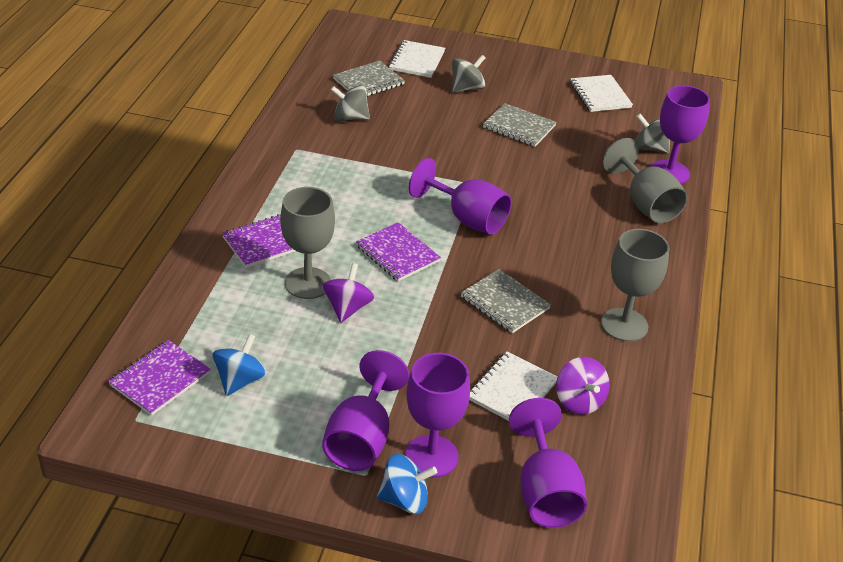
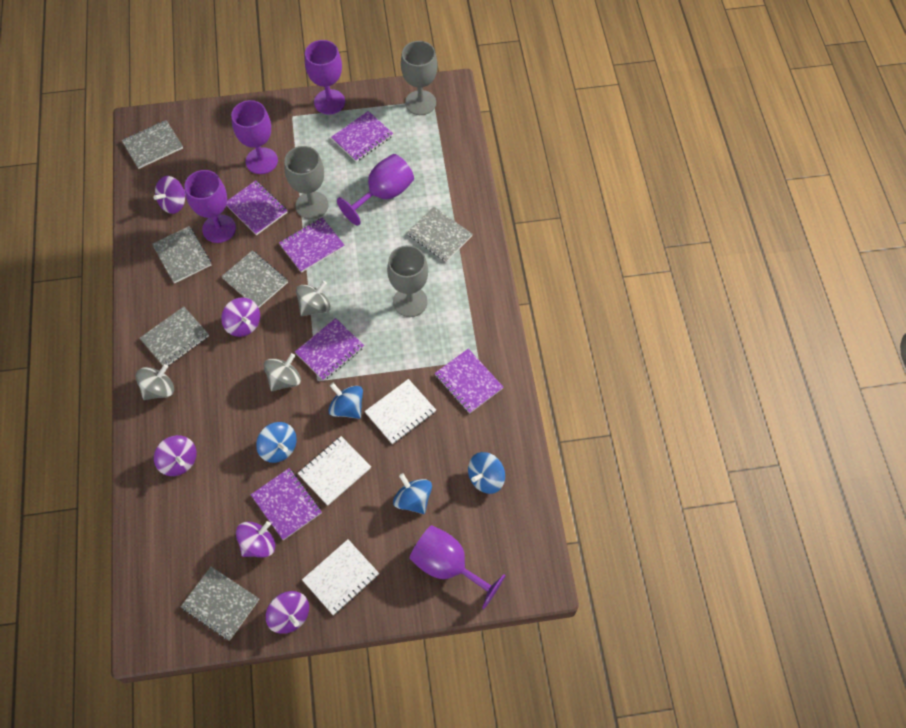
blue spinning top: 2 -> 4
grey notebook: 3 -> 6
purple notebook: 3 -> 6
purple spinning top: 2 -> 5

